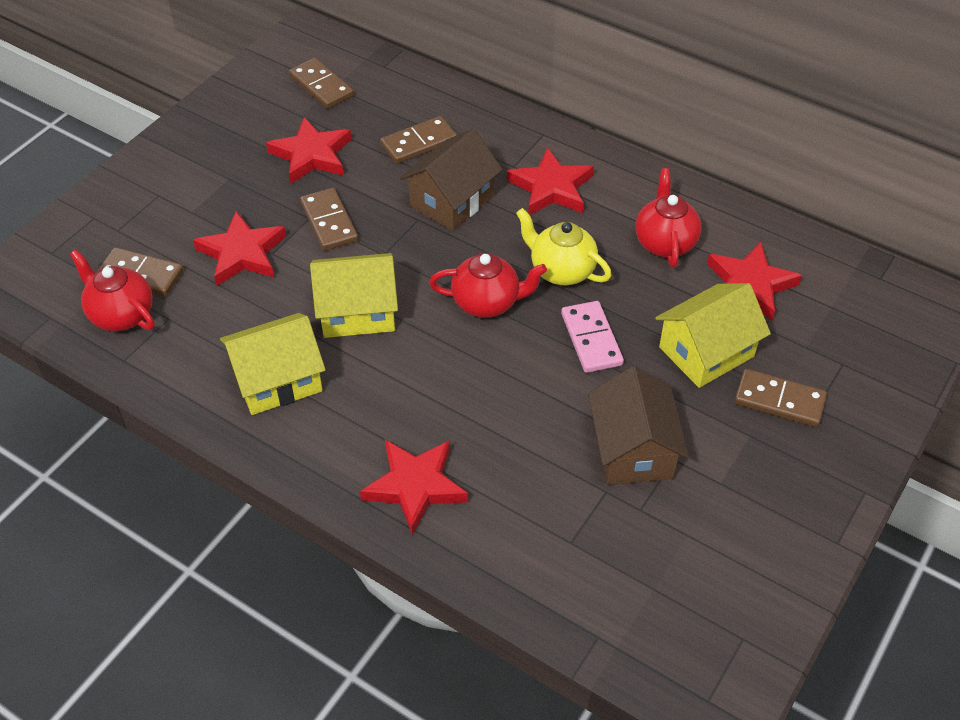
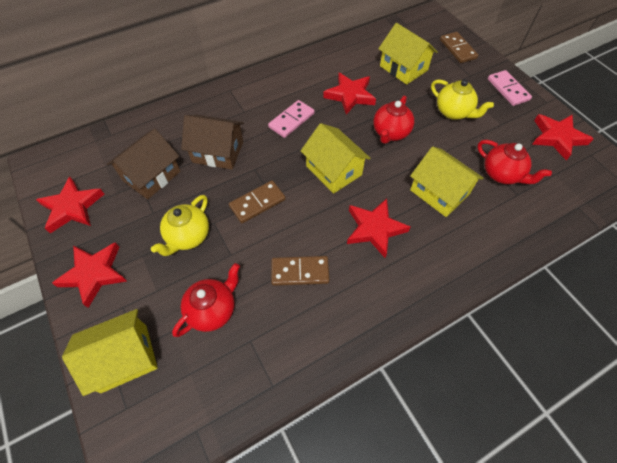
brown domino: 5 -> 3
pink domino: 1 -> 2
yellow house: 3 -> 4
yellow teapot: 1 -> 2

